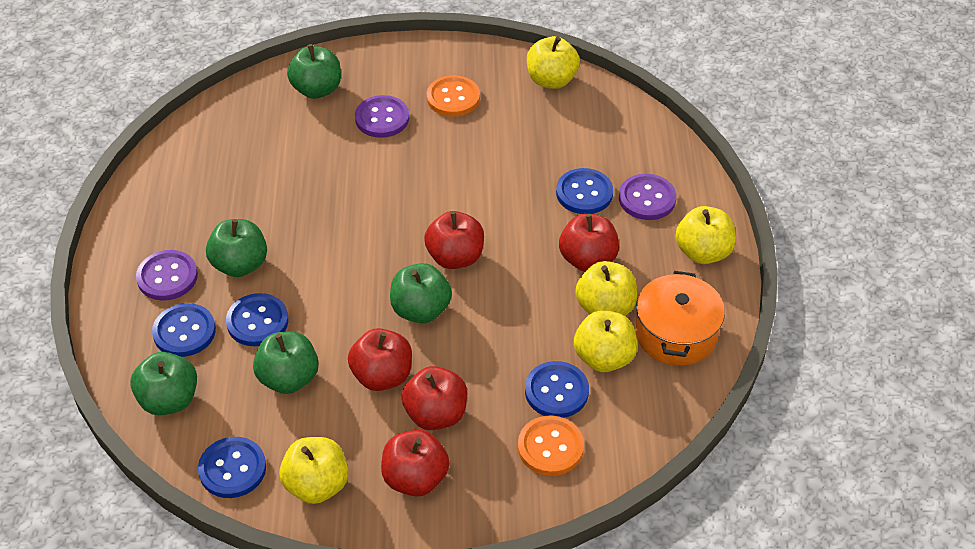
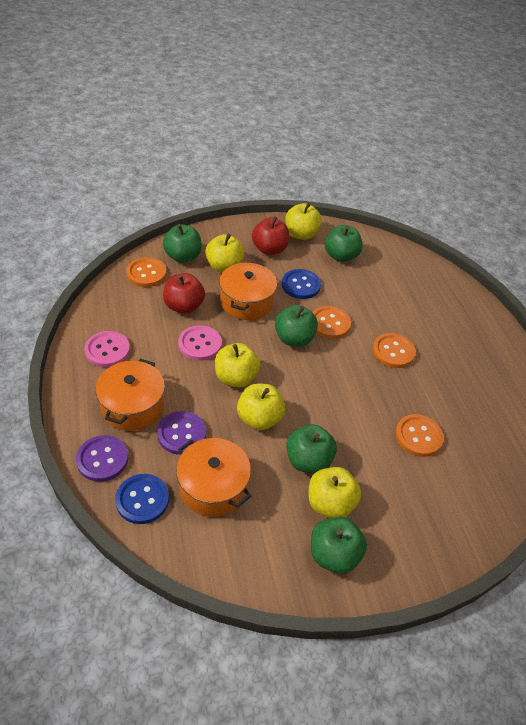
blue button: 5 -> 2
orange button: 2 -> 4
orange pot: 1 -> 3
pink button: 0 -> 2
purple button: 3 -> 2
red apple: 5 -> 2

